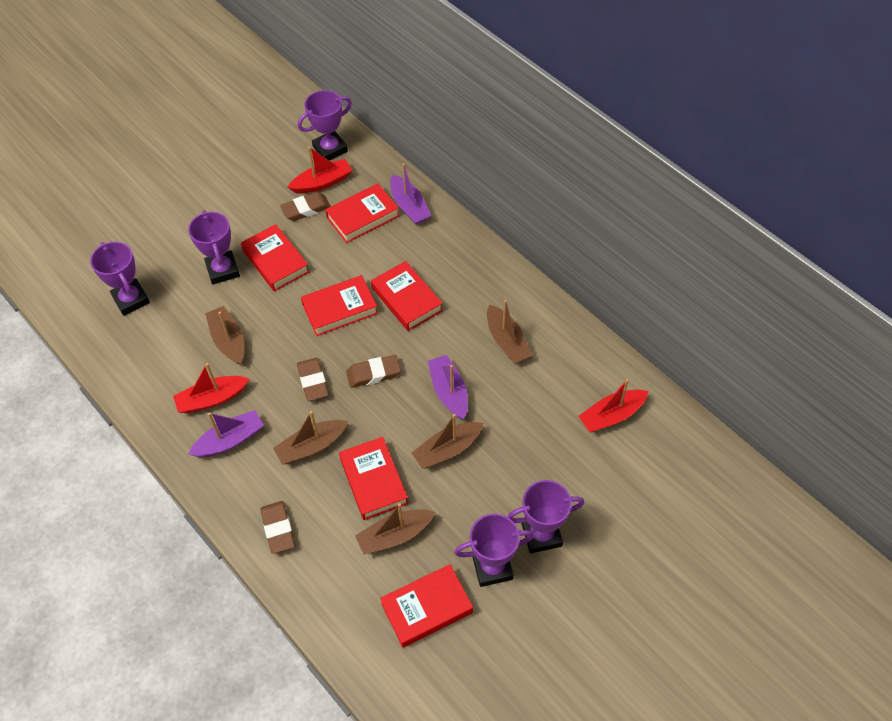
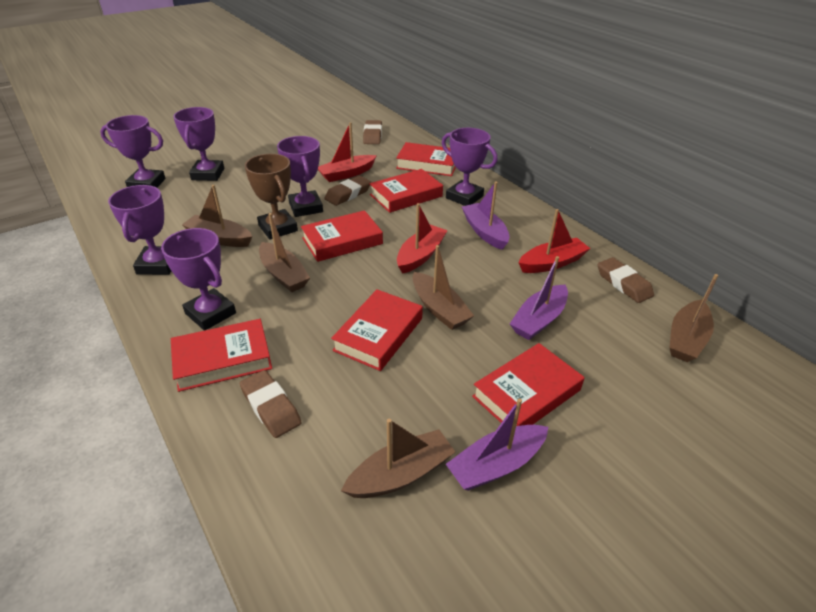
brown trophy: 0 -> 1
purple trophy: 5 -> 6

